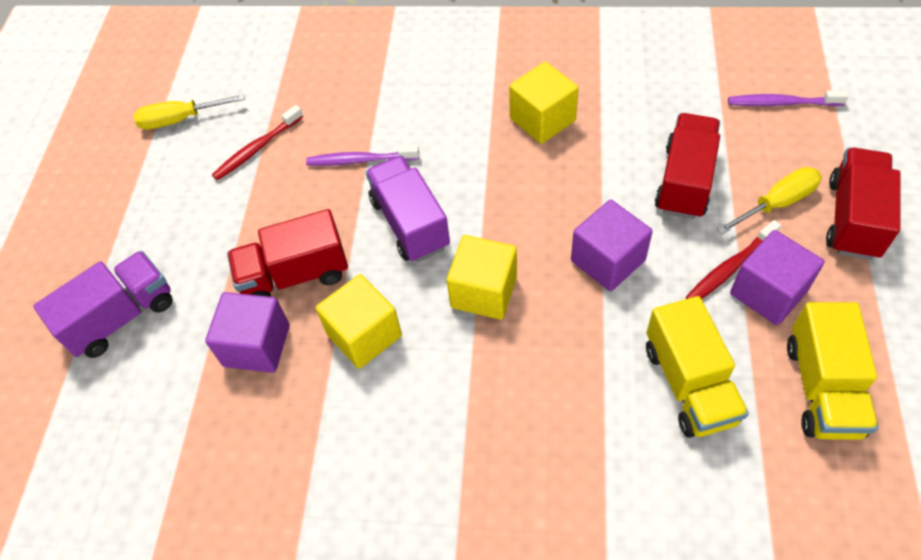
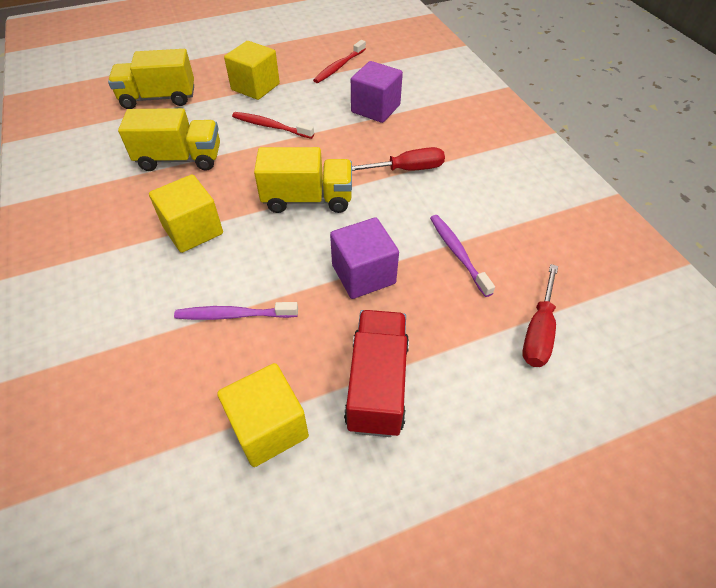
purple cube: 3 -> 2
purple truck: 2 -> 0
red screwdriver: 0 -> 2
red truck: 3 -> 1
yellow screwdriver: 2 -> 0
yellow truck: 2 -> 3

